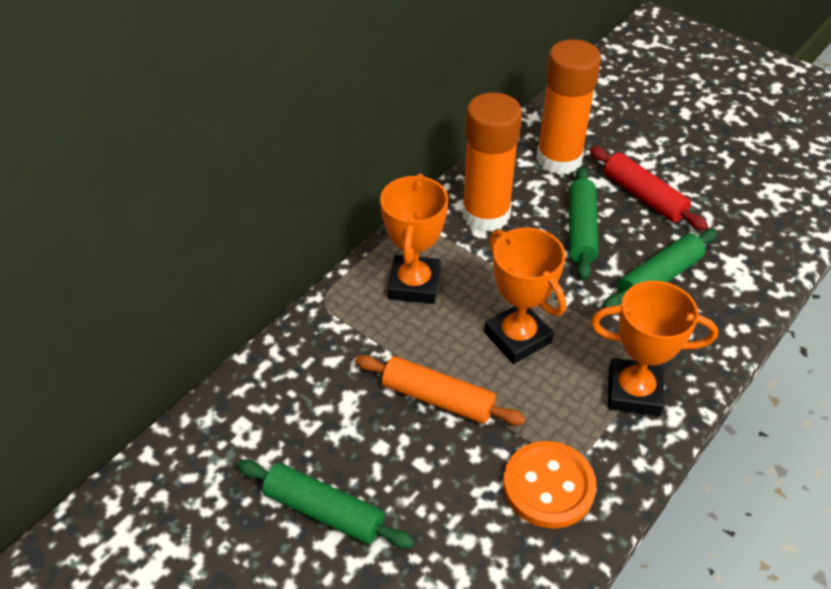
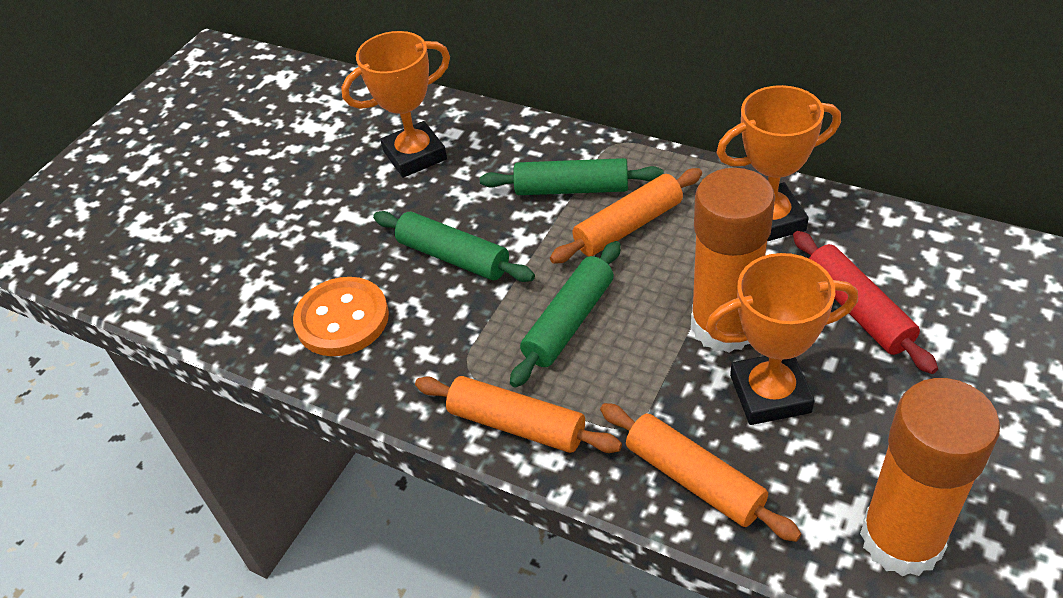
orange rolling pin: 1 -> 3

